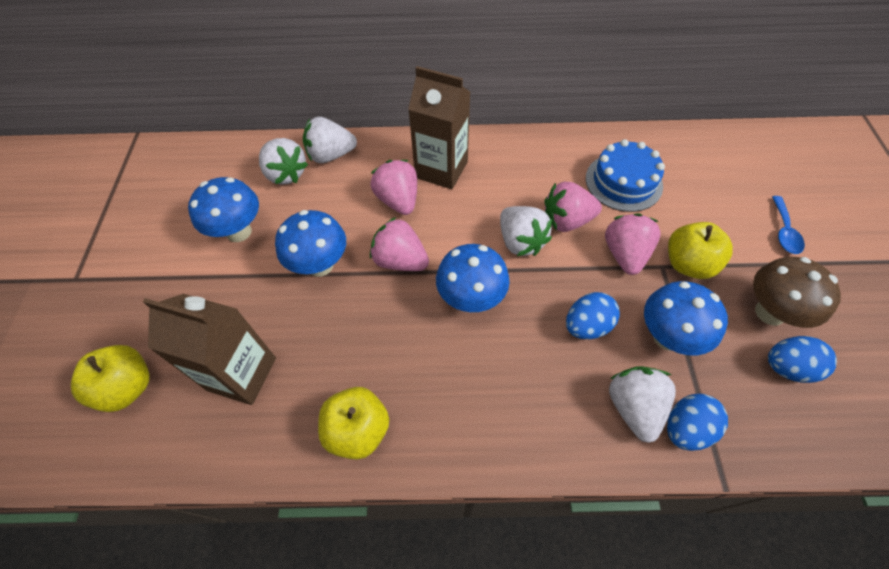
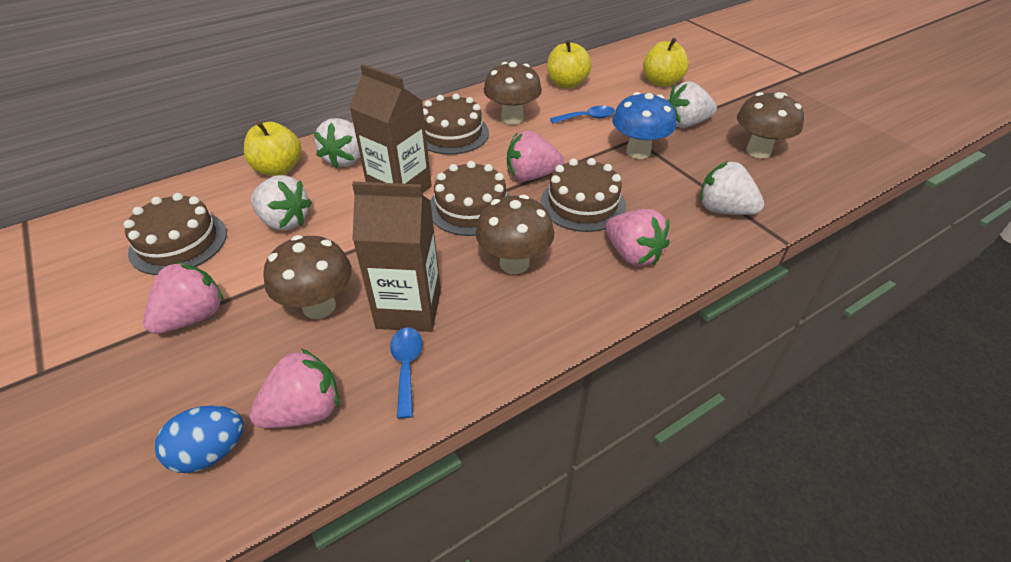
blue cake: 1 -> 0
blue egg: 3 -> 1
blue mushroom: 4 -> 1
blue spoon: 1 -> 2
brown cake: 0 -> 4
brown mushroom: 1 -> 4

